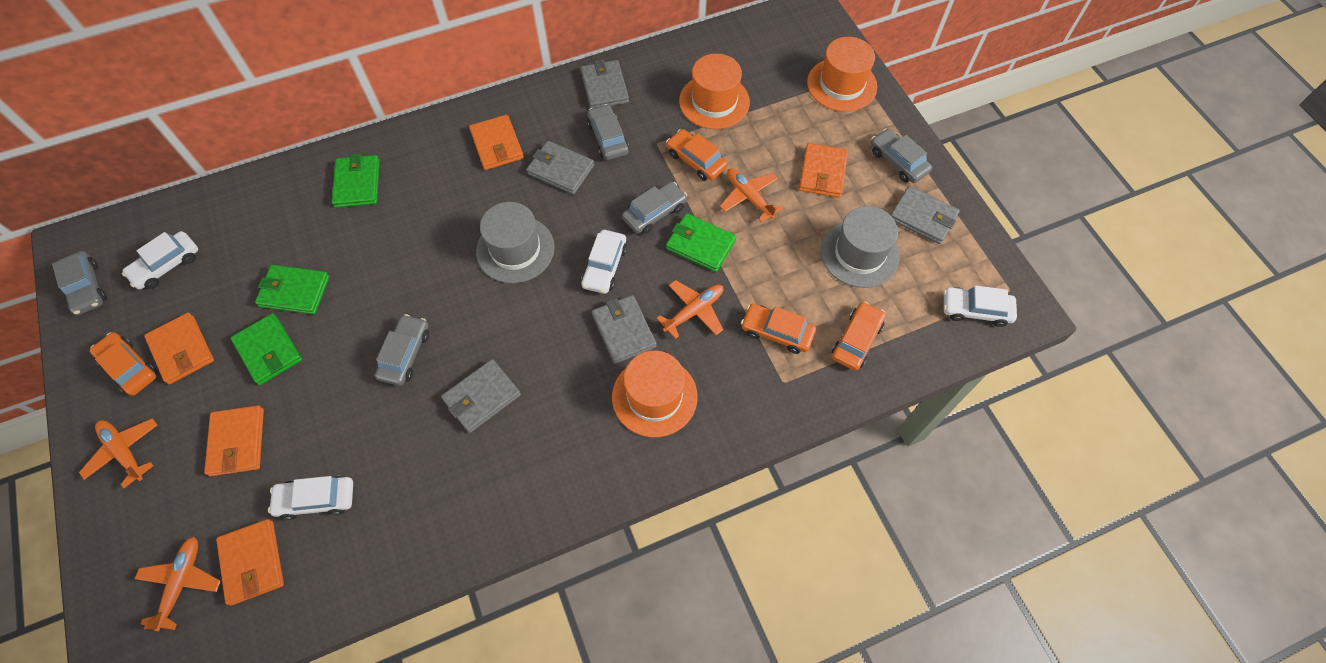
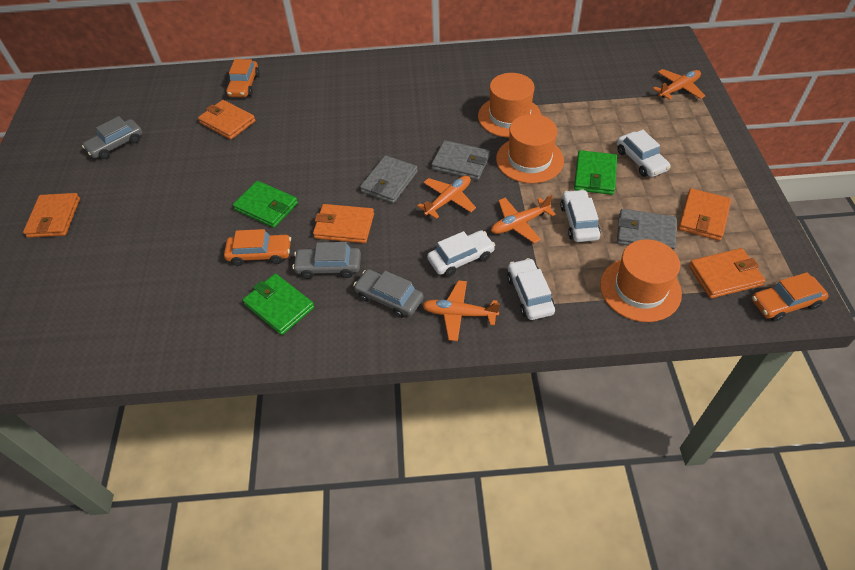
green wallet: 4 -> 3
grey car: 5 -> 3
grey hat: 2 -> 0
grey wallet: 5 -> 3
orange car: 4 -> 3

